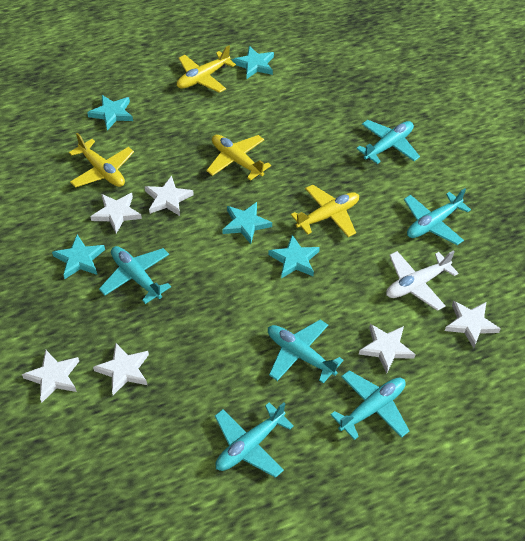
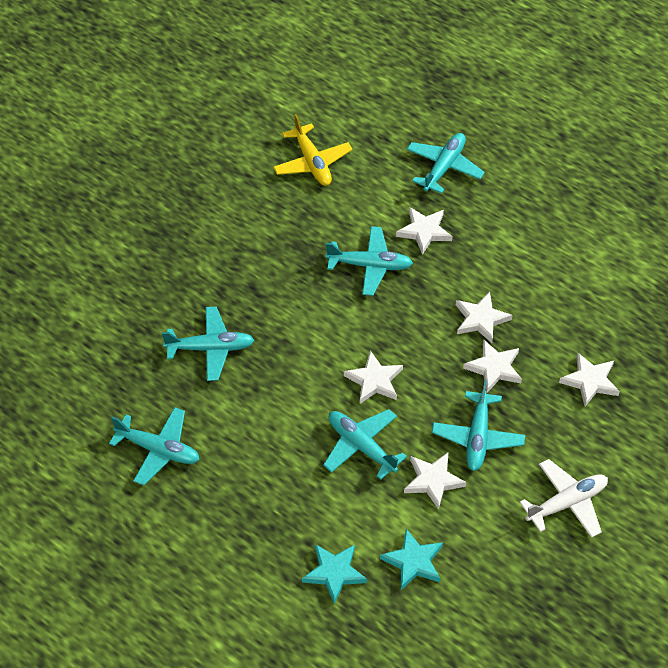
turquoise star: 5 -> 2
yellow plane: 4 -> 1

